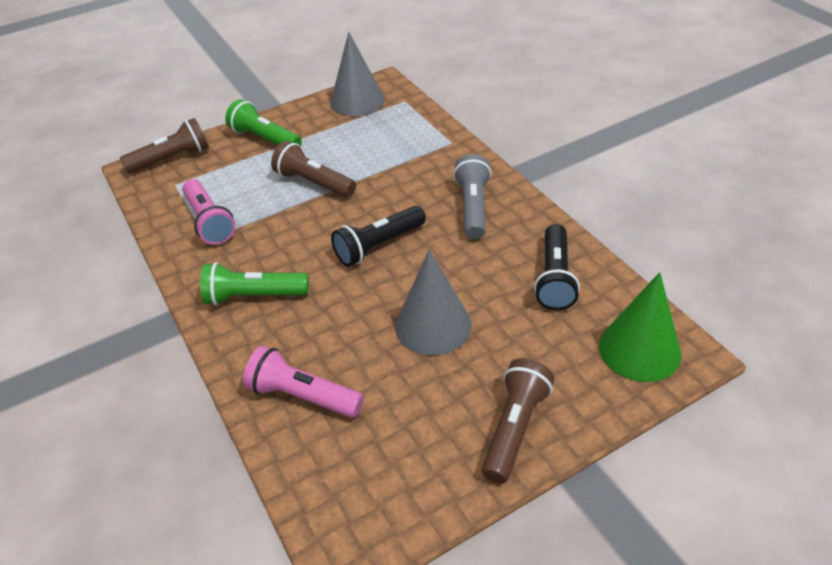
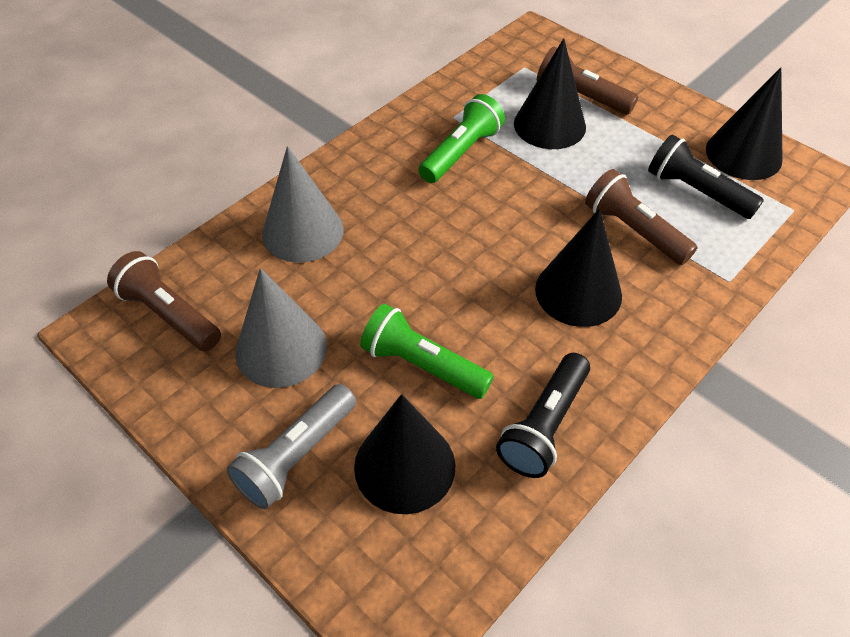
black cone: 0 -> 4
green cone: 1 -> 0
pink flashlight: 2 -> 0

